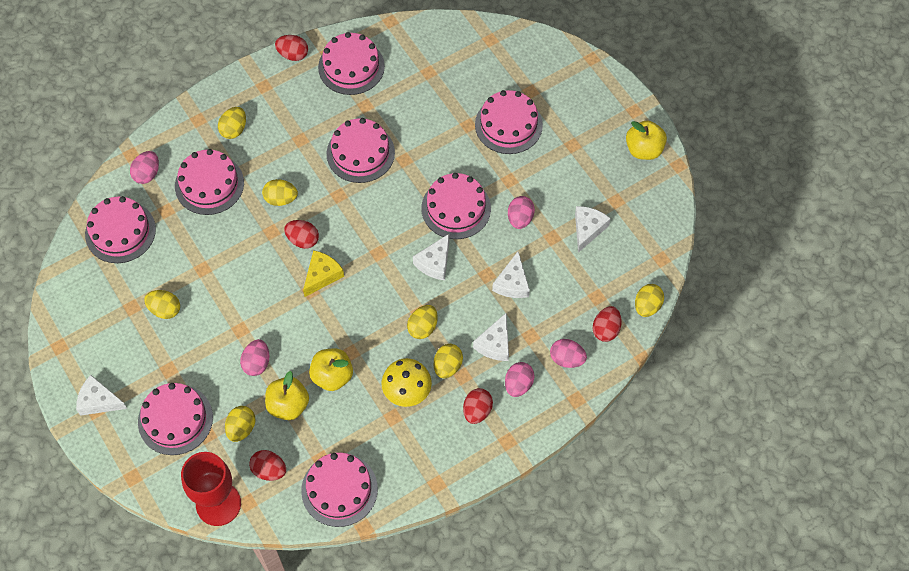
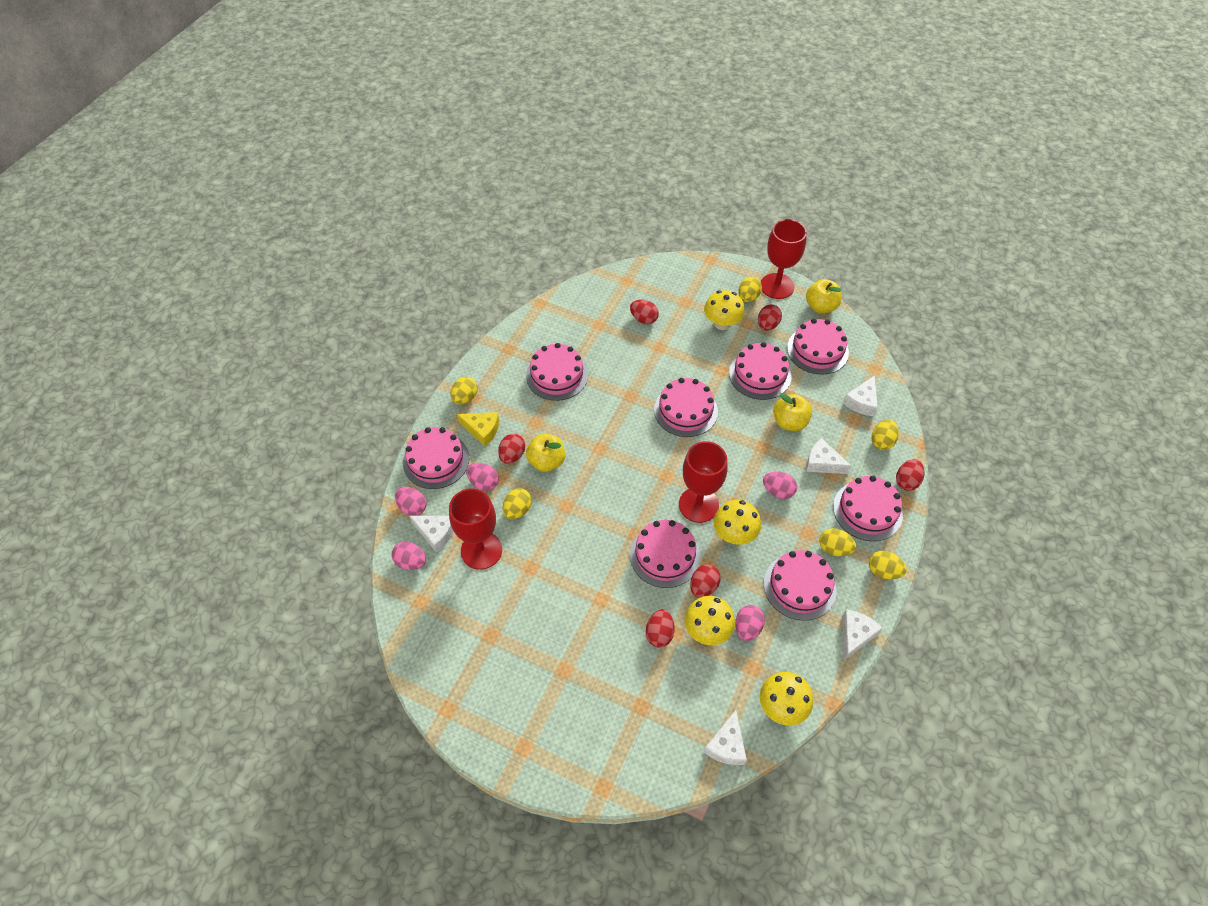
red egg: 5 -> 6
red goblet: 1 -> 3
yellow egg: 7 -> 6
yellow mushroom: 1 -> 4

